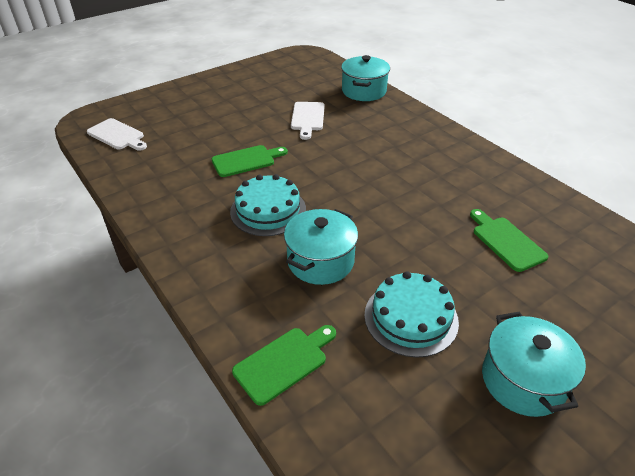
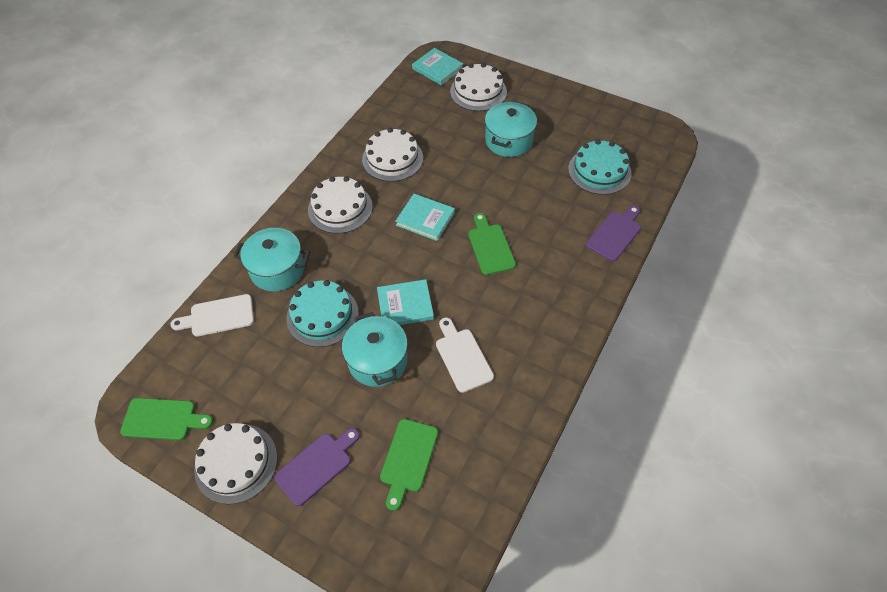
purple cutting board: 0 -> 2
turquoise book: 0 -> 3
white cake: 0 -> 4

